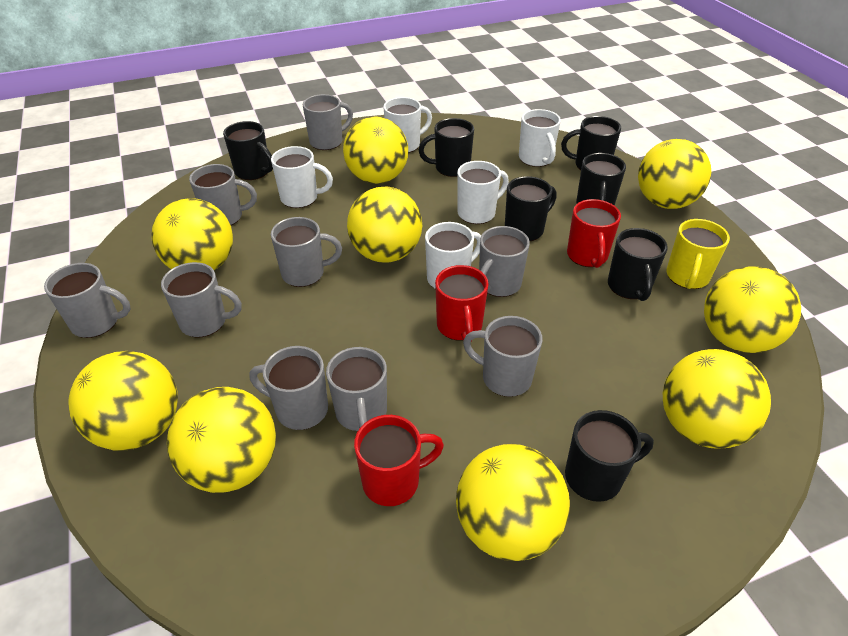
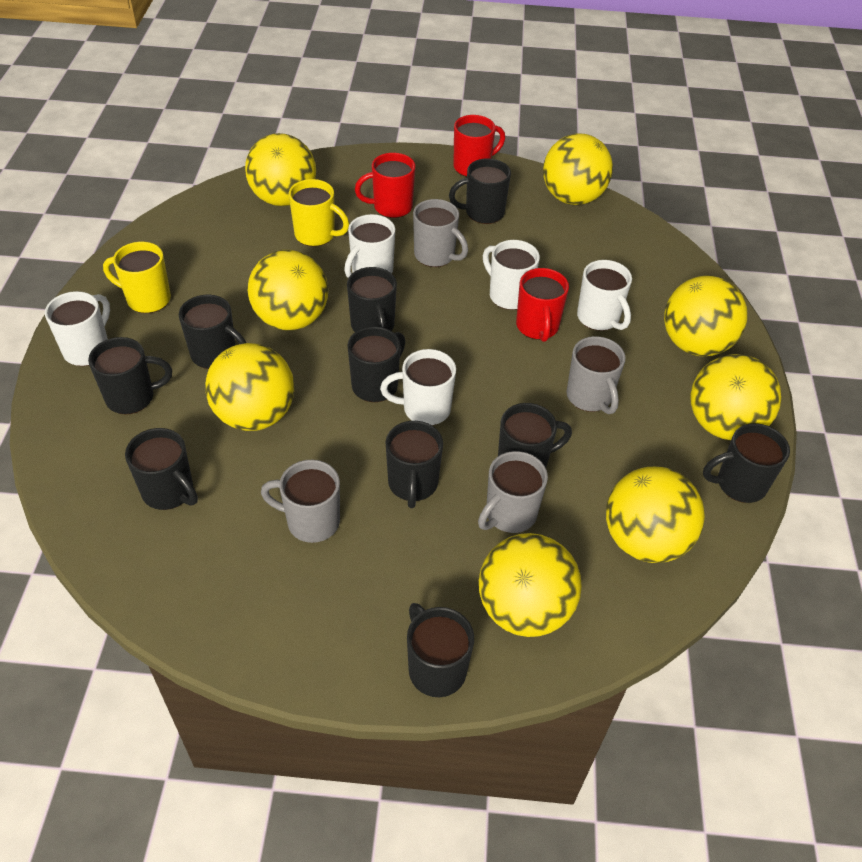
black mug: 7 -> 10
grey mug: 9 -> 4
yellow ball: 9 -> 8
yellow mug: 1 -> 2

